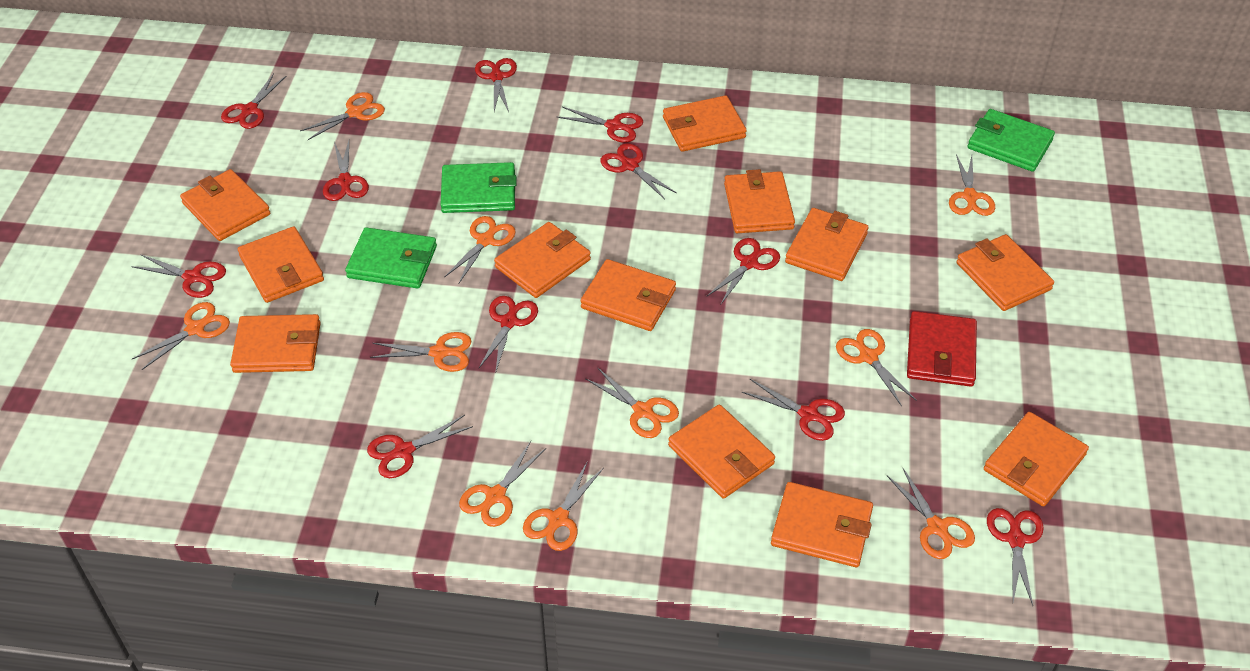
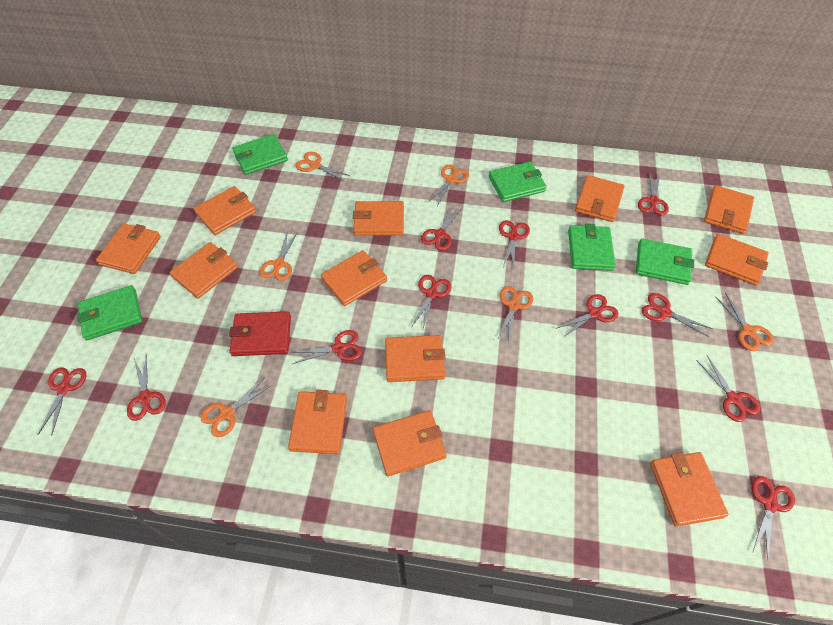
green wallet: 3 -> 5
orange scissors: 10 -> 6

